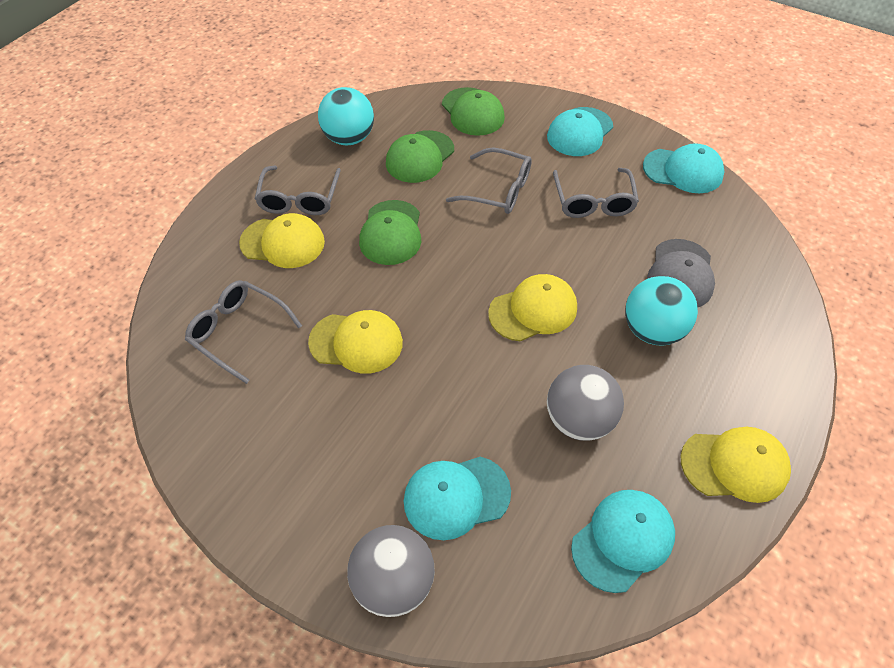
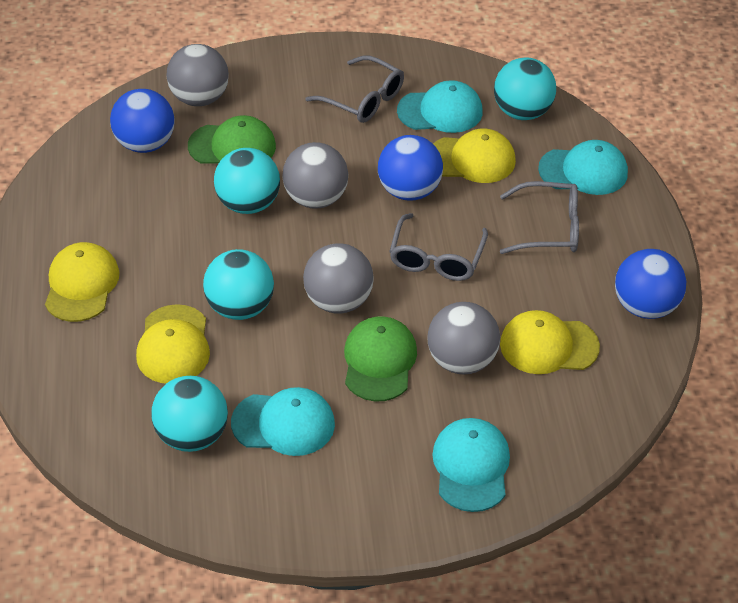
blue ball: 0 -> 3
green cap: 3 -> 2
grey ball: 2 -> 4
grey cap: 1 -> 0
grey glasses: 4 -> 3
turquoise ball: 2 -> 4

